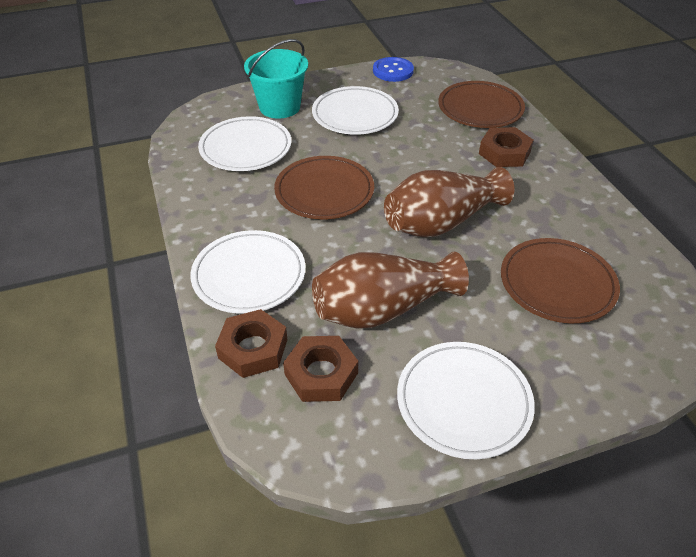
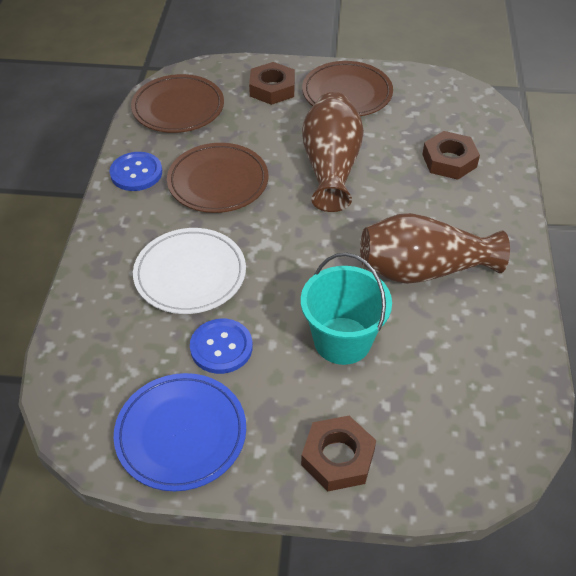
blue button: 1 -> 2
blue plate: 0 -> 1
white plate: 4 -> 1

